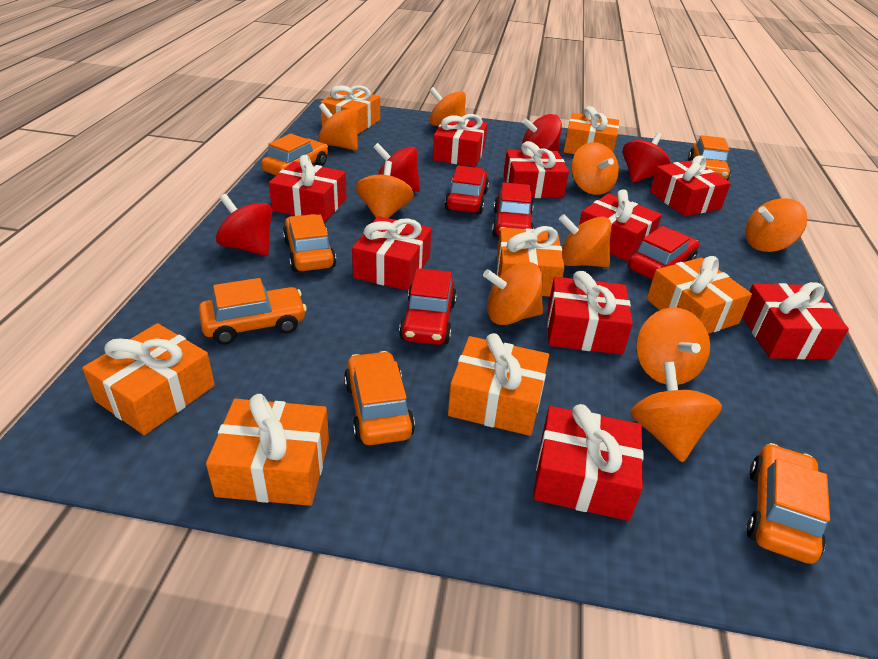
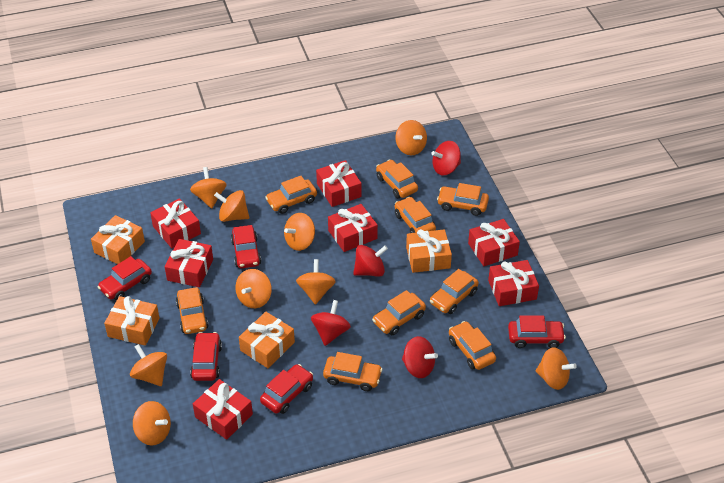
orange car: 6 -> 9
orange gift: 7 -> 4
red car: 4 -> 5
red gift: 9 -> 7

